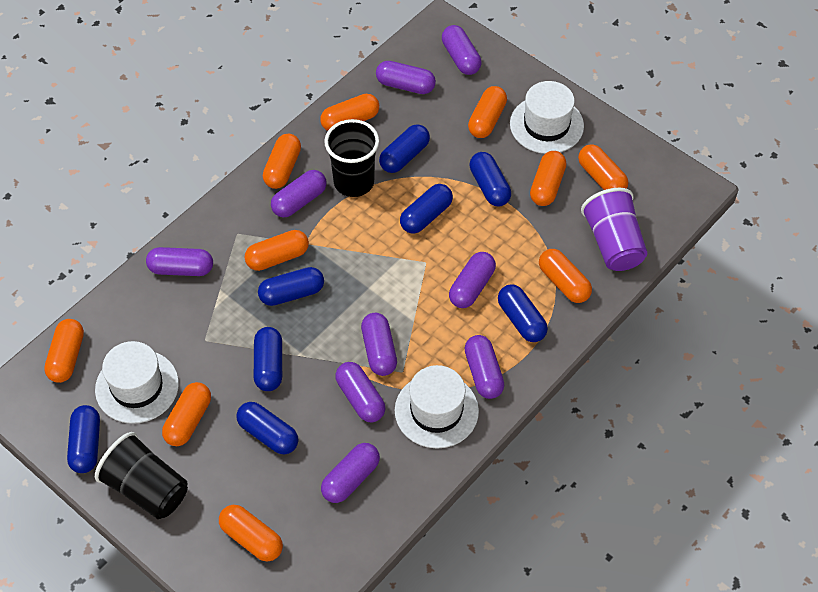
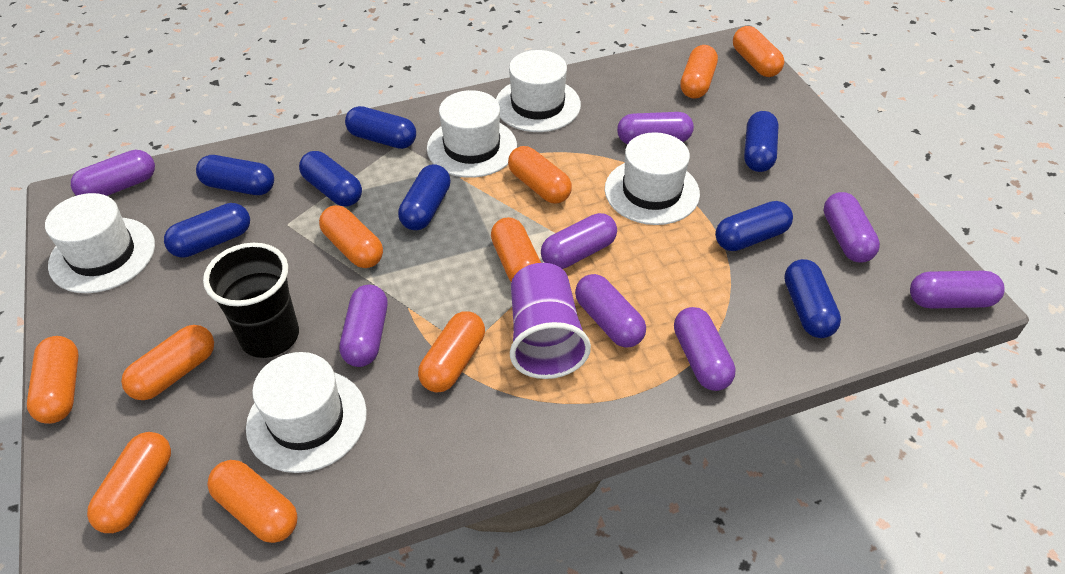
black cup: 2 -> 1
purple capsule: 9 -> 8
white hat: 3 -> 5

